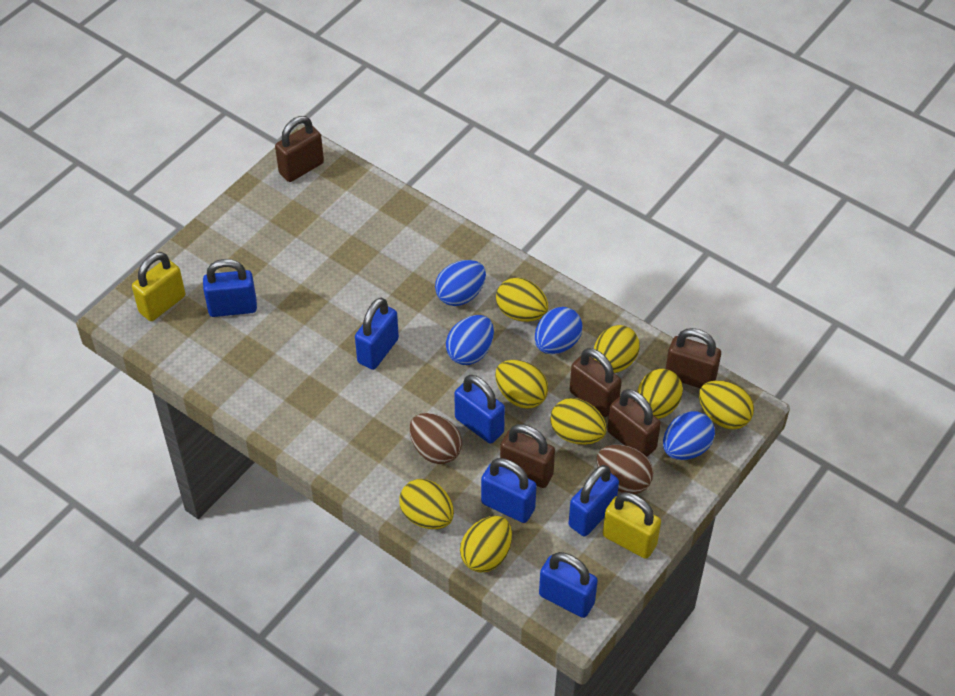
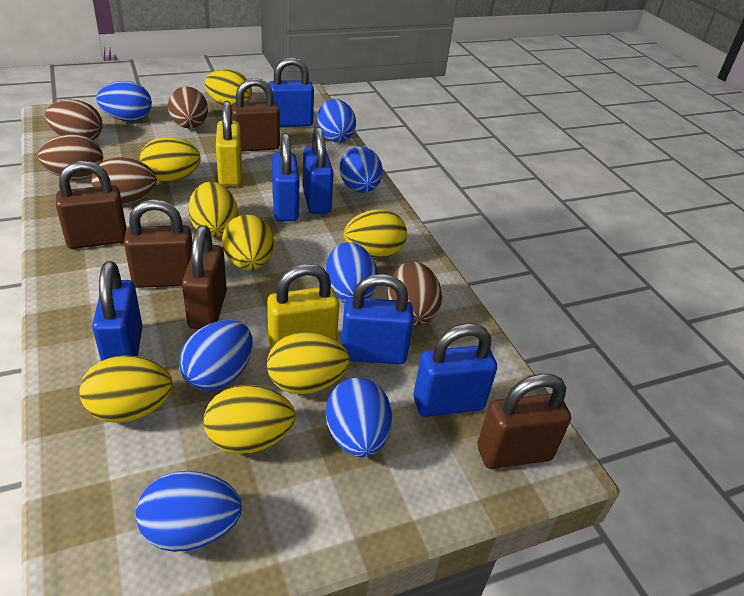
blue egg: 4 -> 7
brown egg: 2 -> 5

